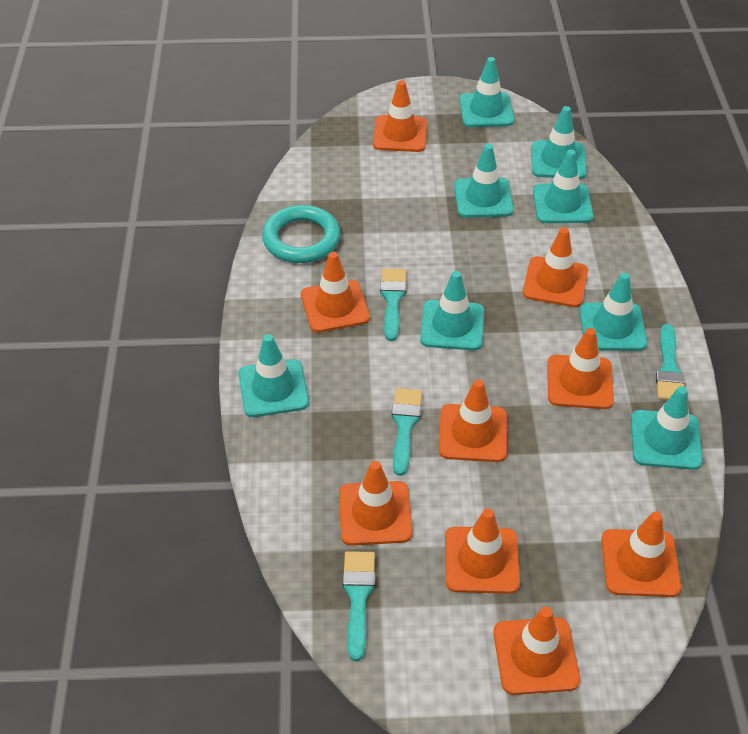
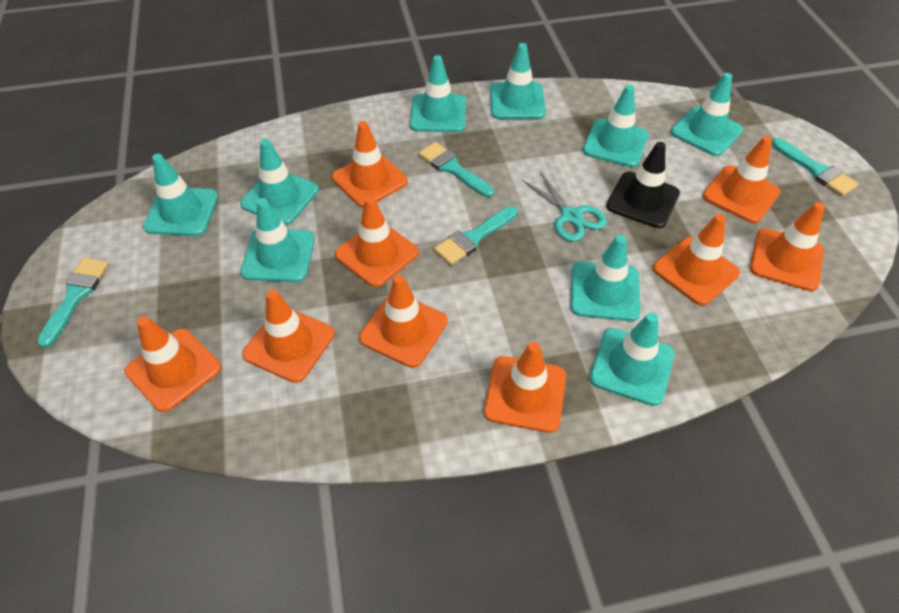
black traffic cone: 0 -> 1
turquoise ring: 1 -> 0
turquoise scissors: 0 -> 1
turquoise traffic cone: 8 -> 9

